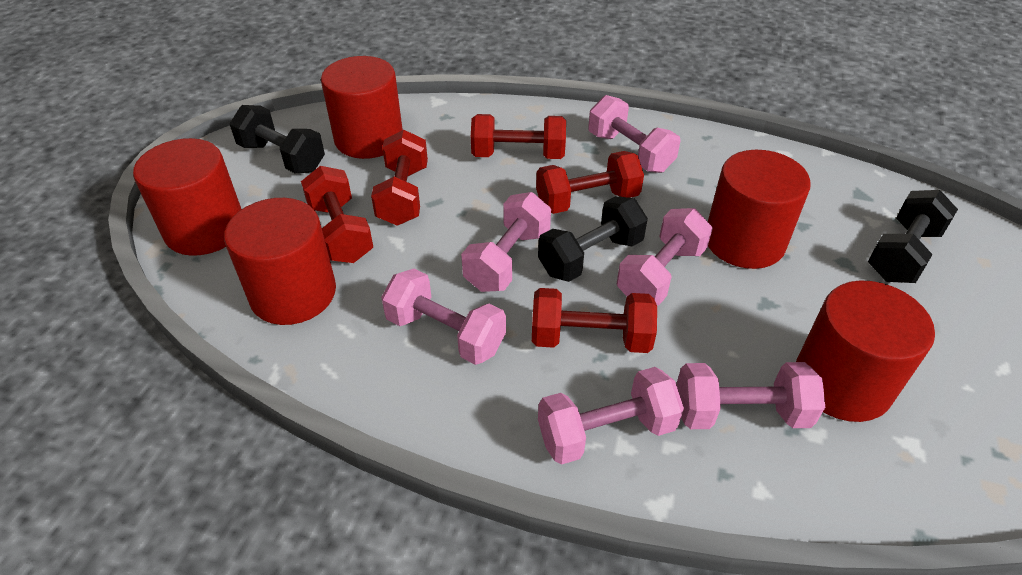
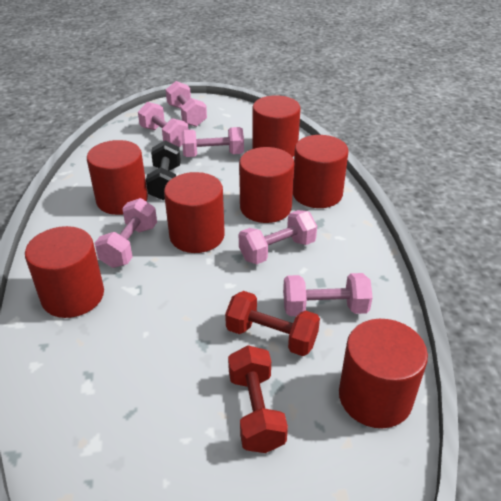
black dumbbell: 3 -> 1
red cylinder: 5 -> 7
red dumbbell: 5 -> 2

